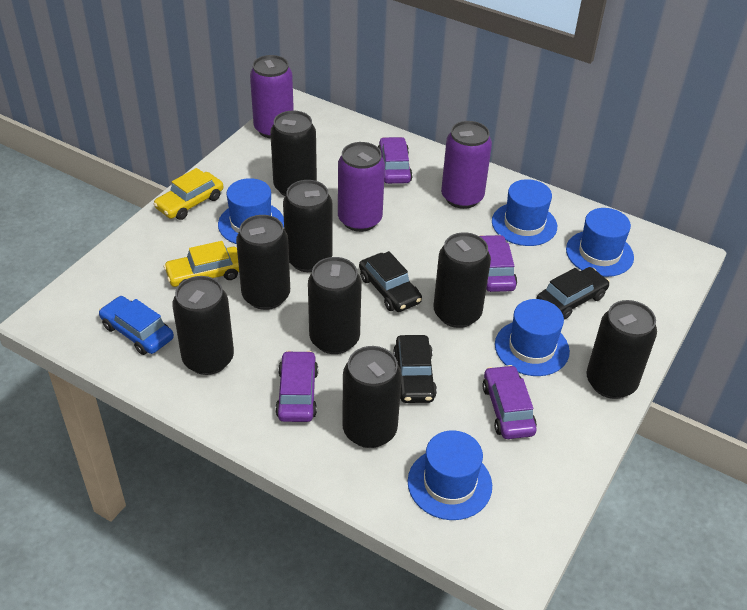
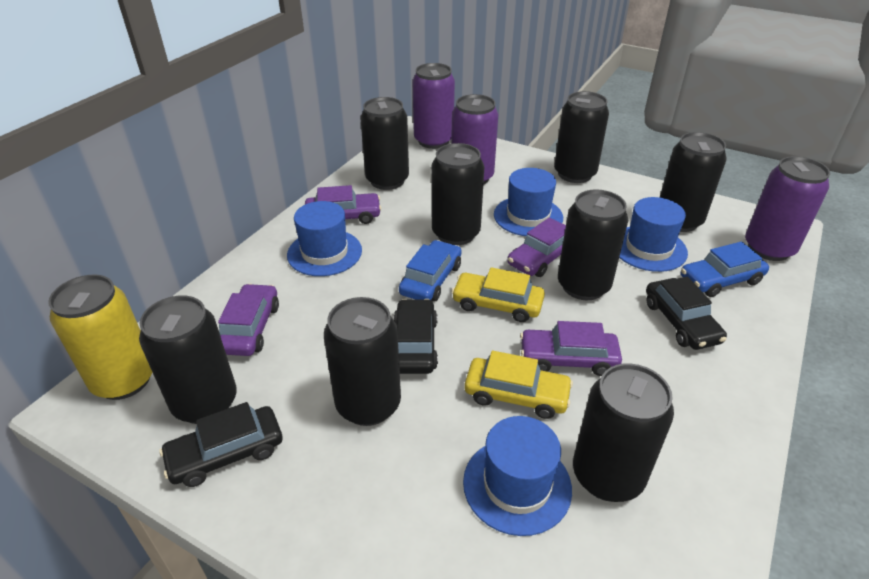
blue car: 1 -> 2
blue hat: 5 -> 4
yellow can: 0 -> 1

